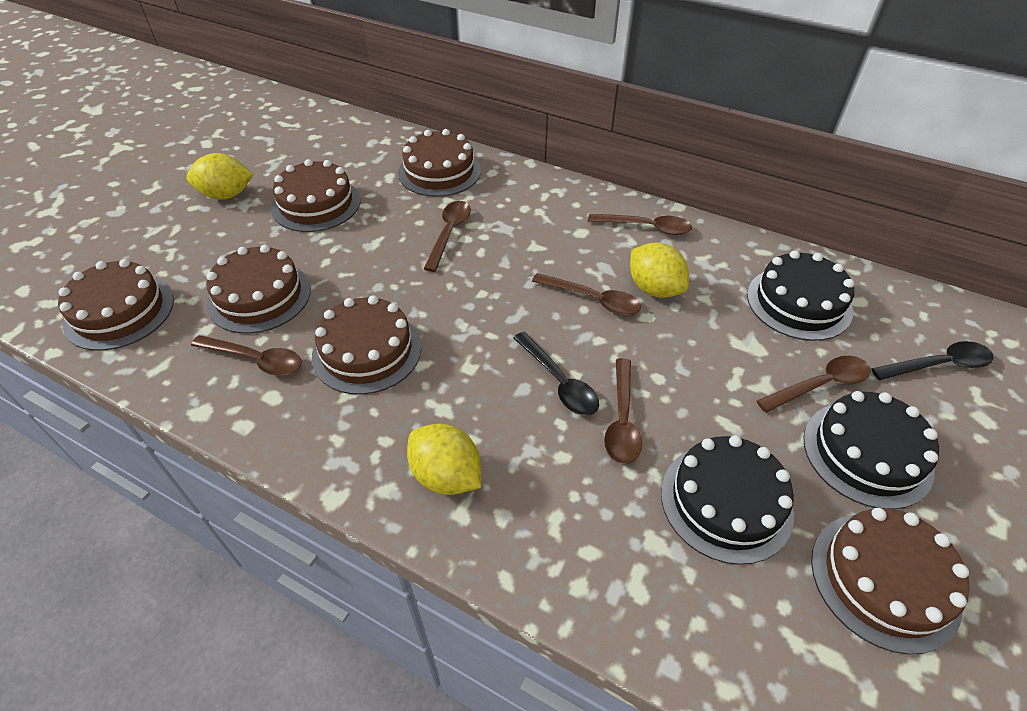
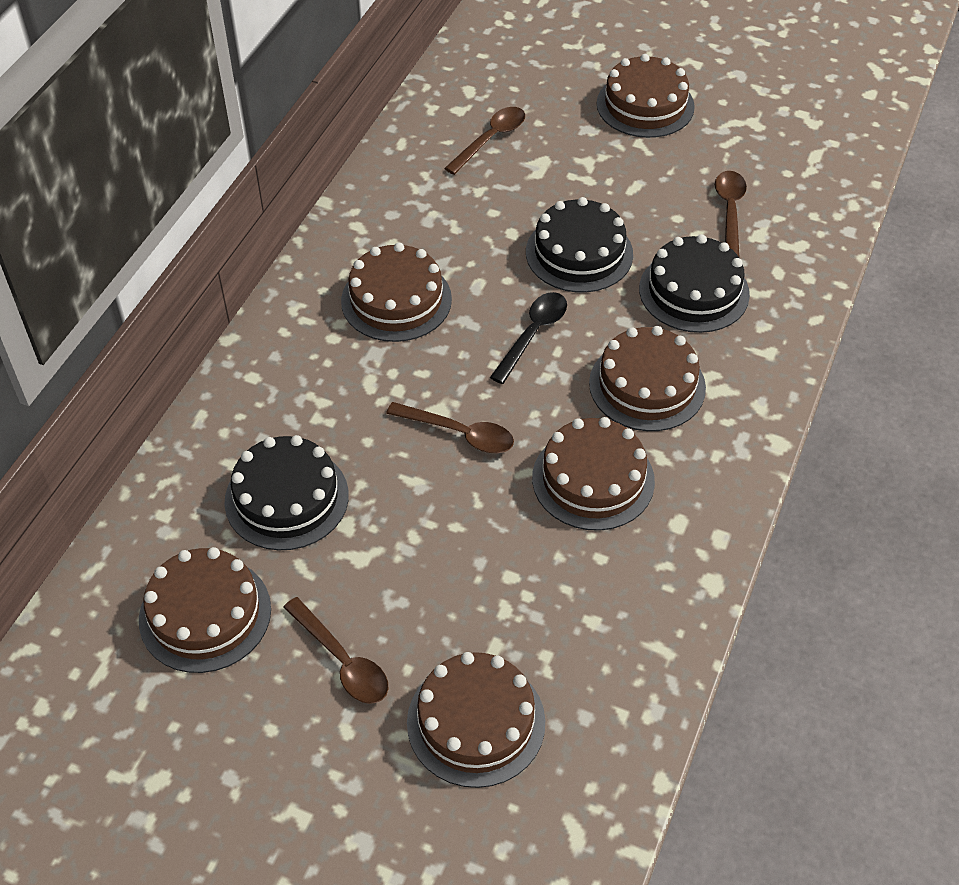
black spoon: 2 -> 1
brown spoon: 6 -> 4
yellow lemon: 3 -> 0

